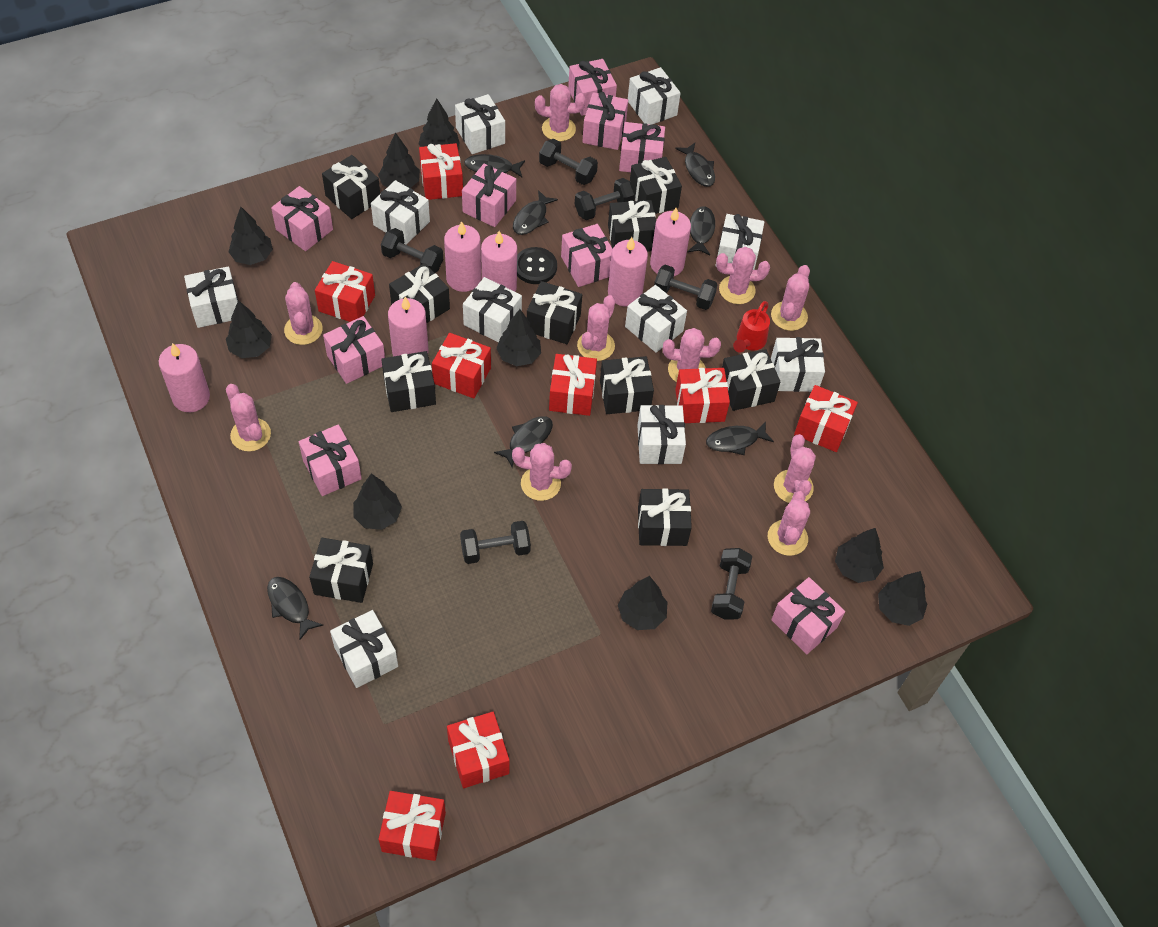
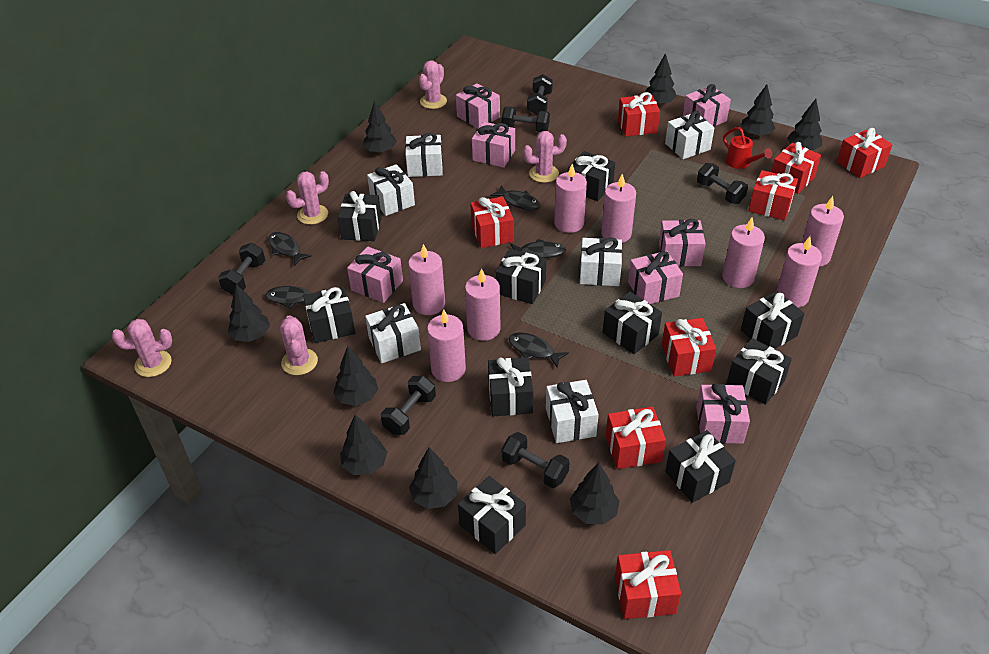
black button: 1 -> 0
black fish: 7 -> 5
pink cactus: 10 -> 5
pink candle: 6 -> 8
pink gift: 9 -> 7
white gift: 10 -> 6

